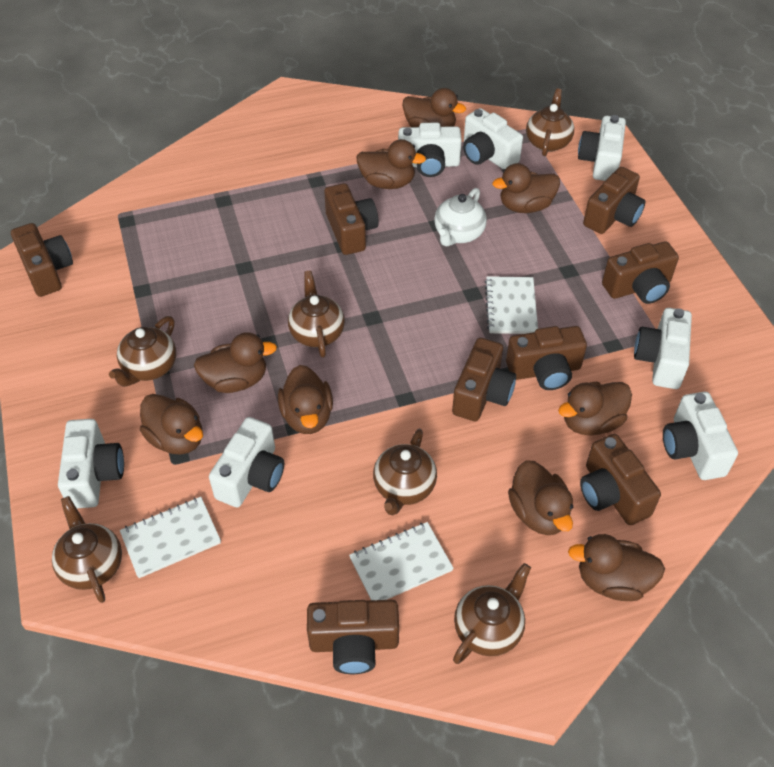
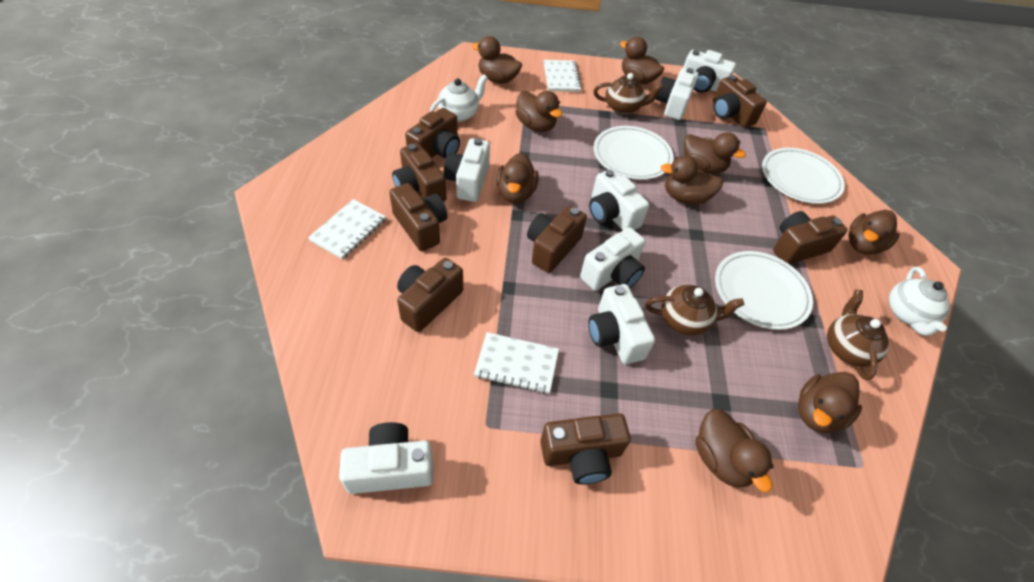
brown teapot: 6 -> 3
white plate: 0 -> 3
white teapot: 1 -> 2

